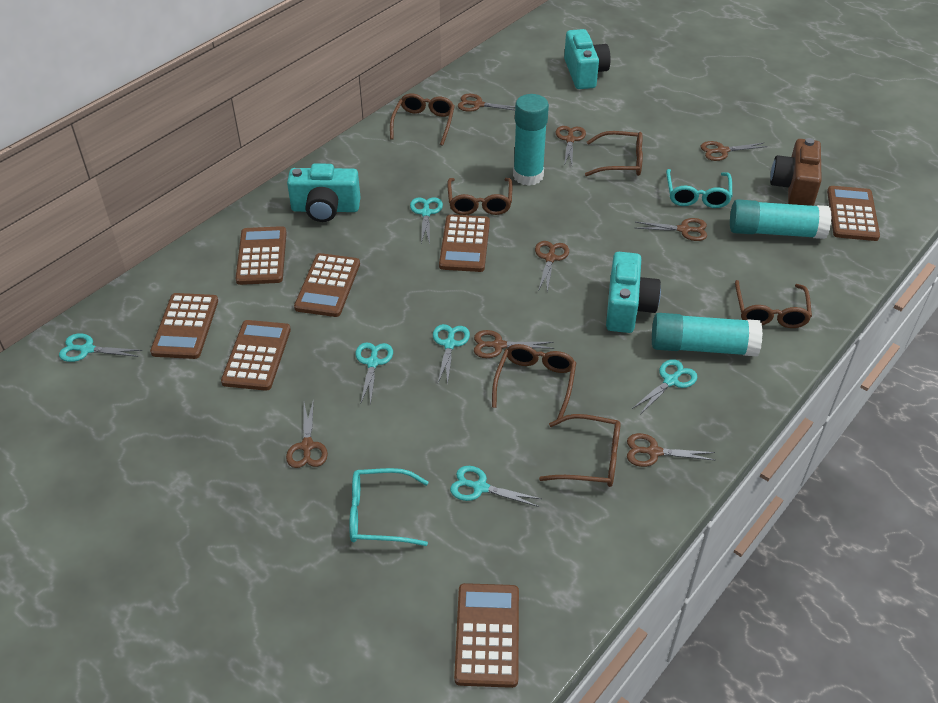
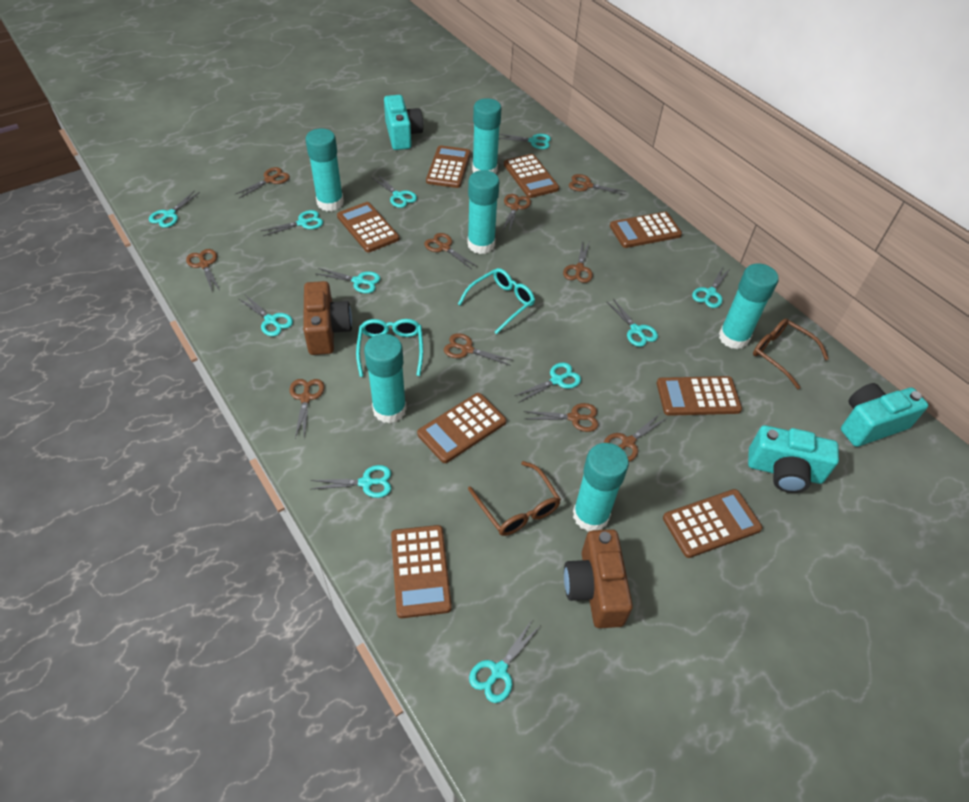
brown calculator: 7 -> 8
brown camera: 1 -> 2
brown glasses: 6 -> 2
brown scissors: 8 -> 10
turquoise glue stick: 3 -> 6
turquoise scissors: 6 -> 11

